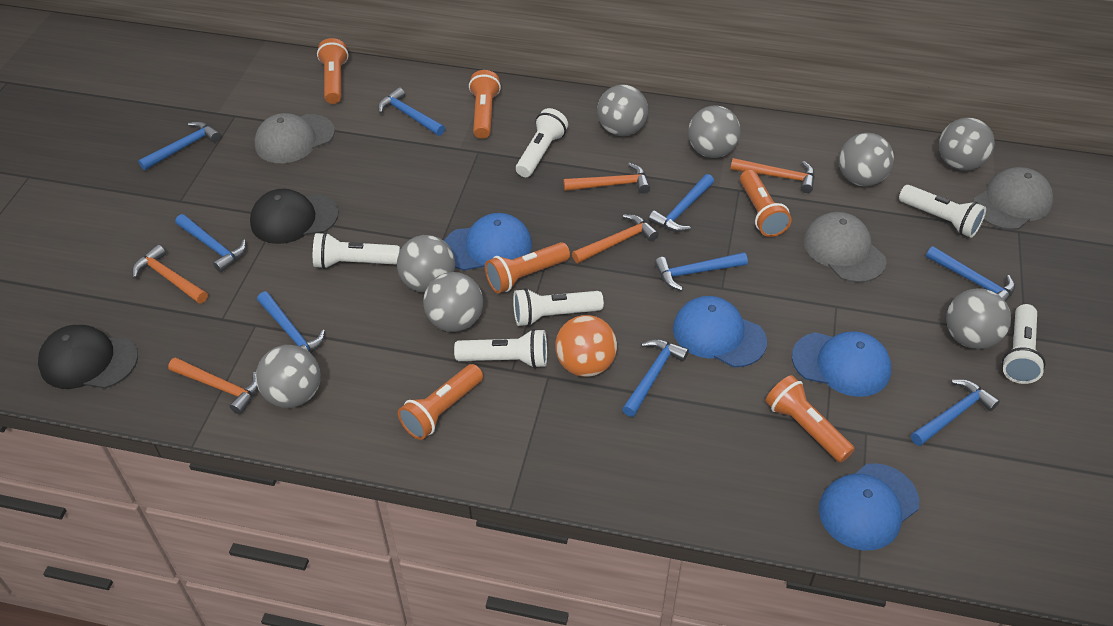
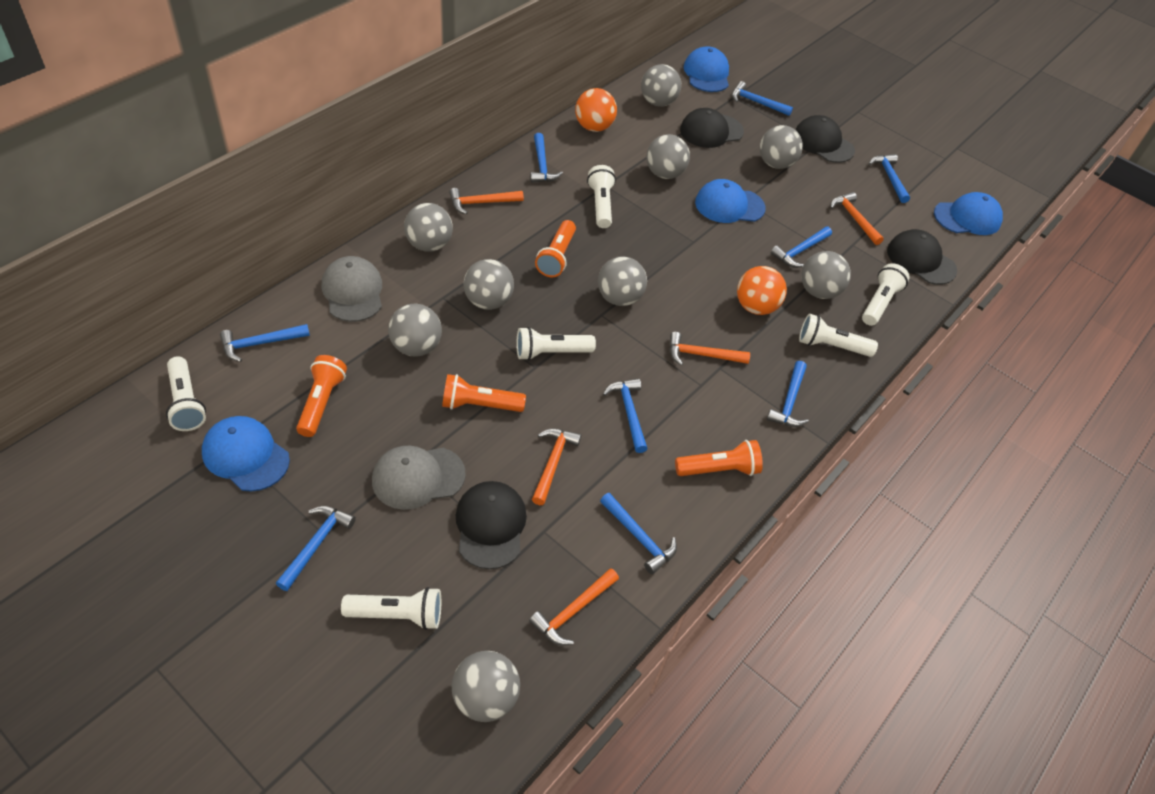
black cap: 2 -> 4
grey ball: 8 -> 9
grey cap: 3 -> 2
orange ball: 1 -> 2
orange flashlight: 6 -> 4

